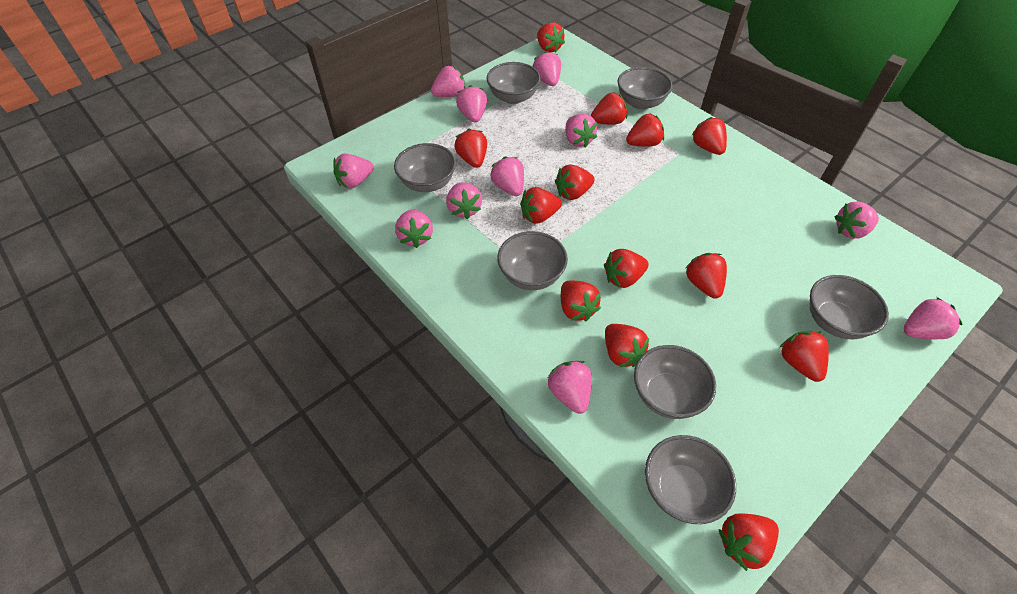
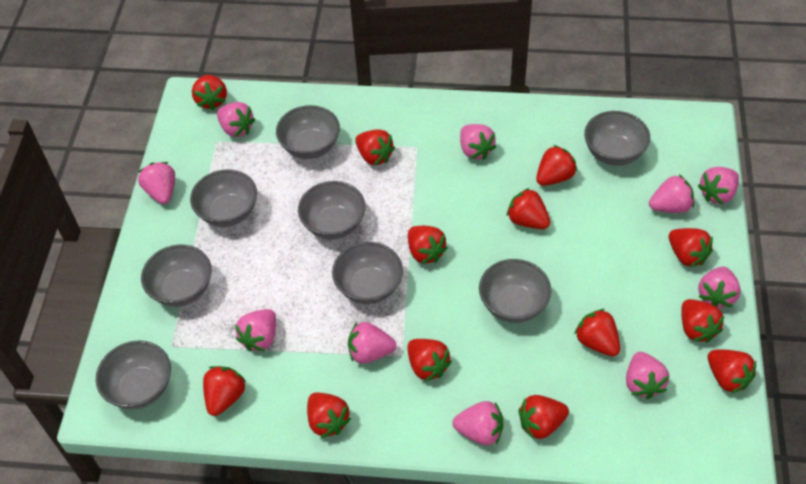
grey bowl: 7 -> 8
pink strawberry: 11 -> 10

